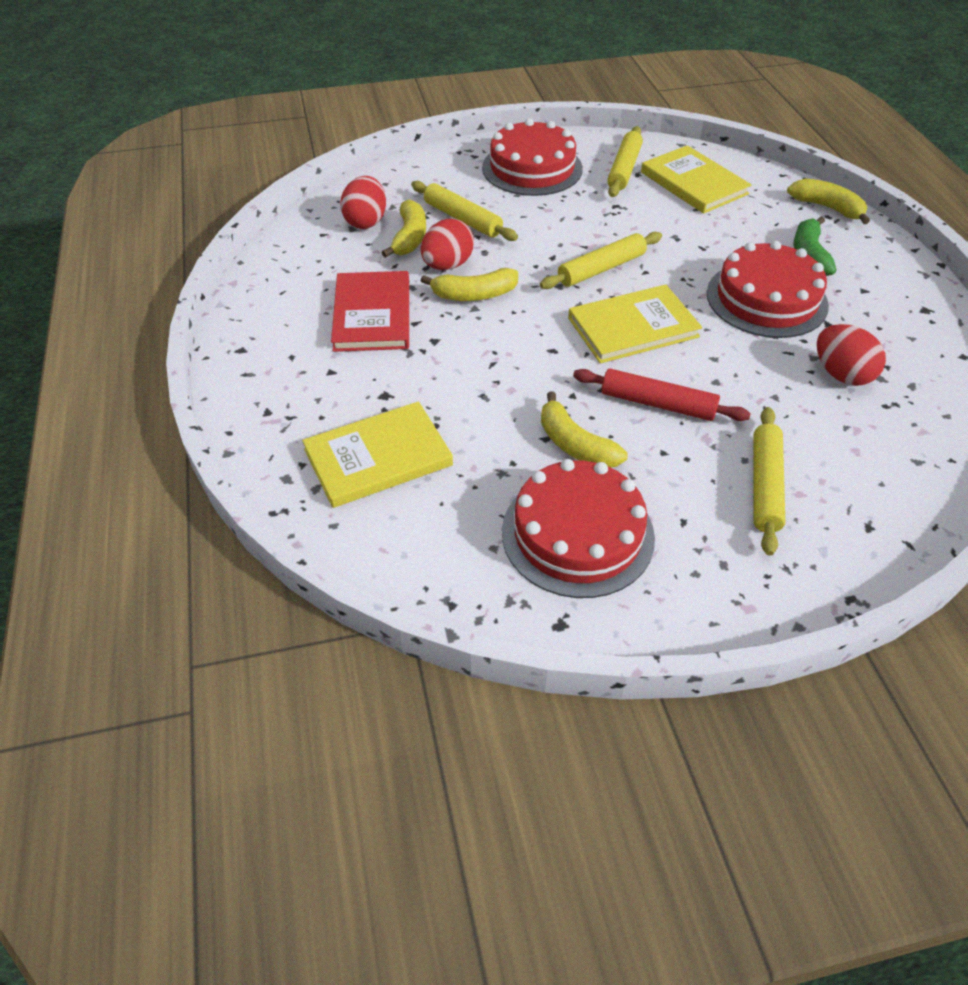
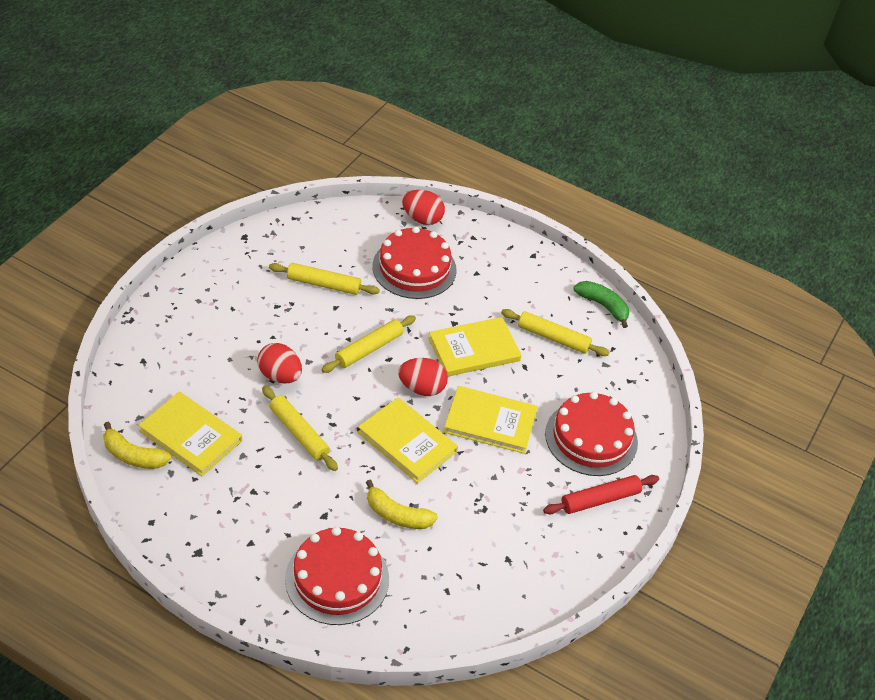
red book: 1 -> 0
yellow banana: 4 -> 2
yellow book: 3 -> 4

